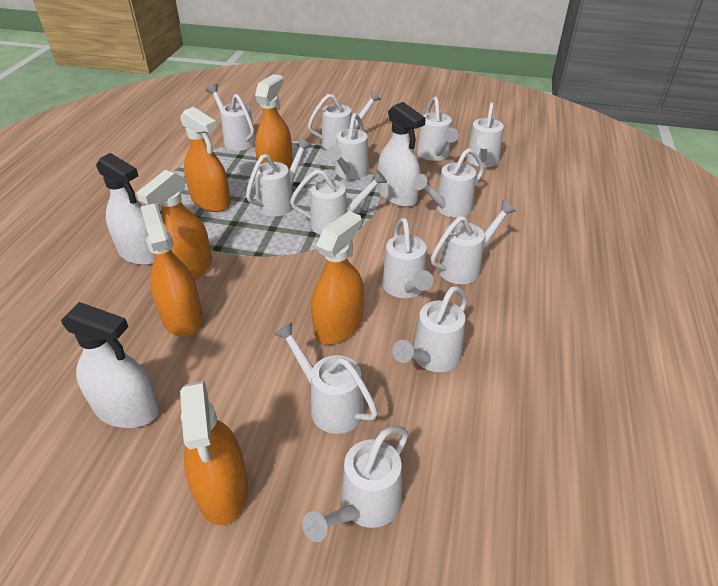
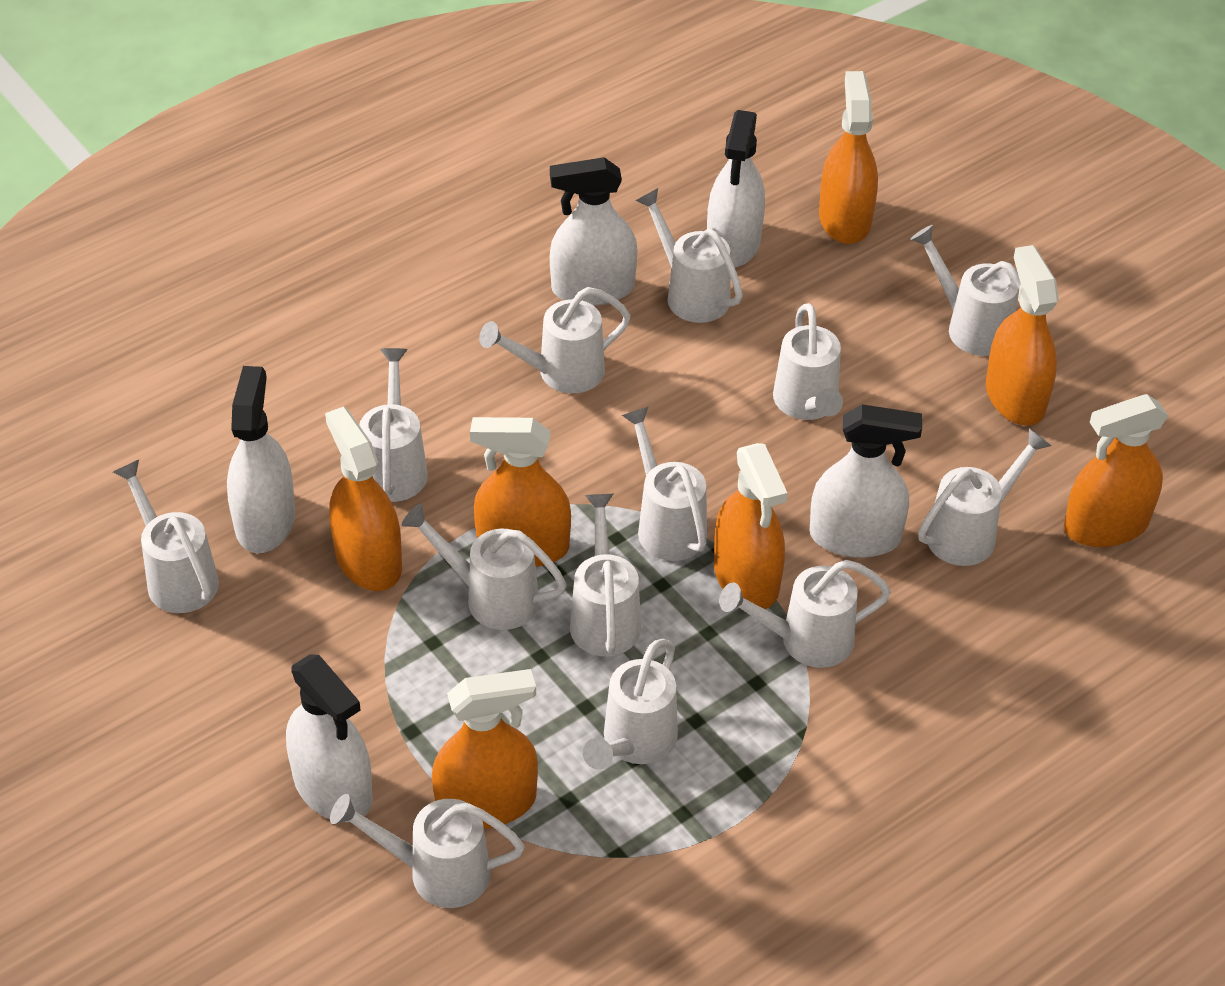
orange spray bottle: 6 -> 7
white spray bottle: 3 -> 5

